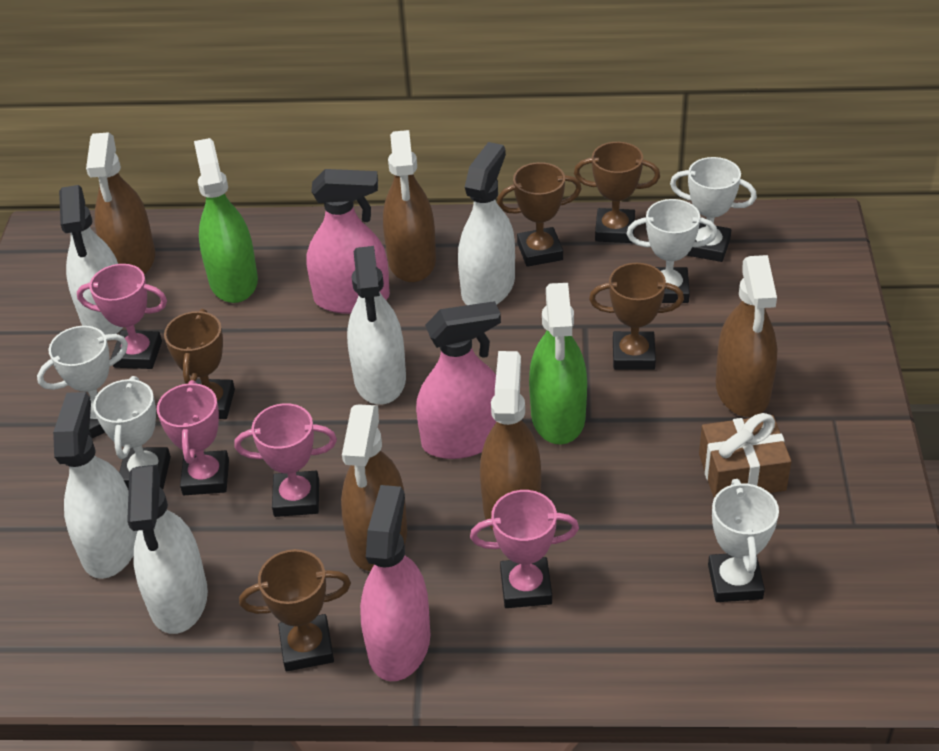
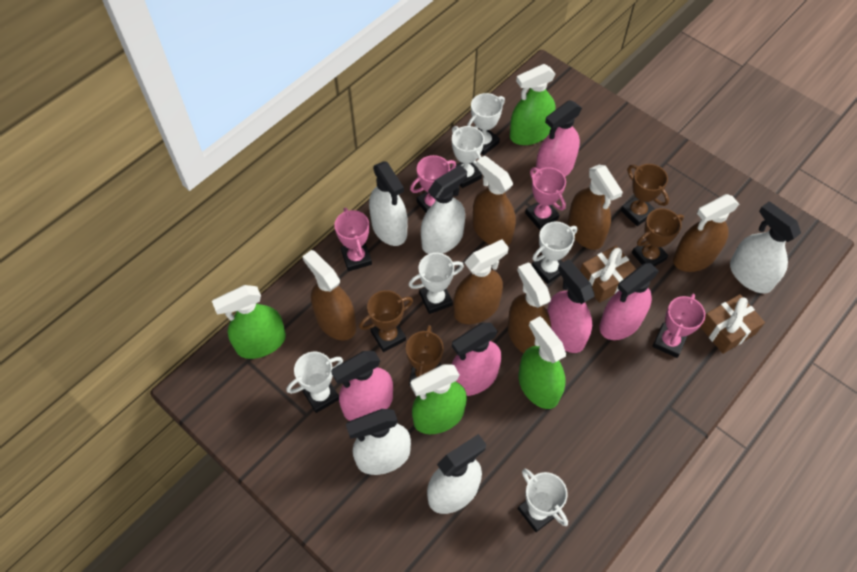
brown gift: 1 -> 2
brown spray bottle: 5 -> 6
brown trophy: 5 -> 4
green spray bottle: 2 -> 4
pink spray bottle: 3 -> 5
white trophy: 5 -> 6

